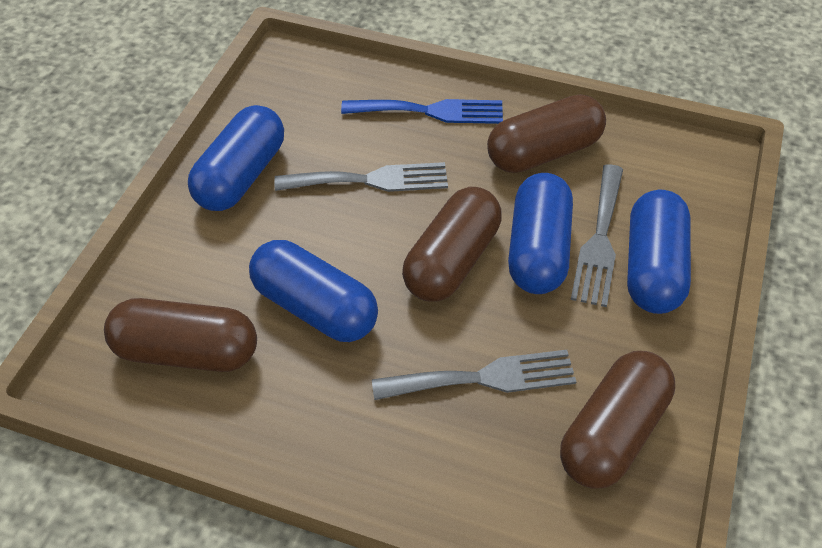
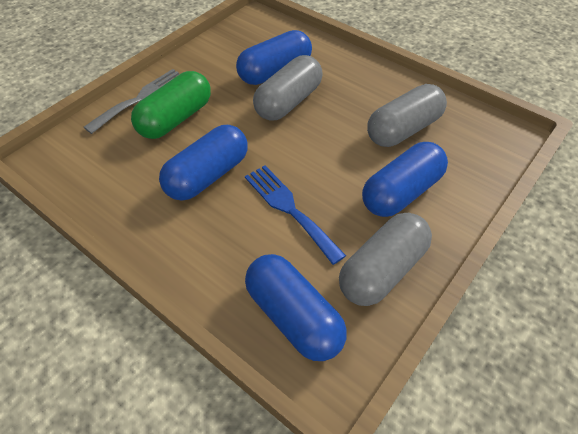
brown capsule: 4 -> 0
green capsule: 0 -> 1
grey capsule: 0 -> 3
grey fork: 3 -> 1

